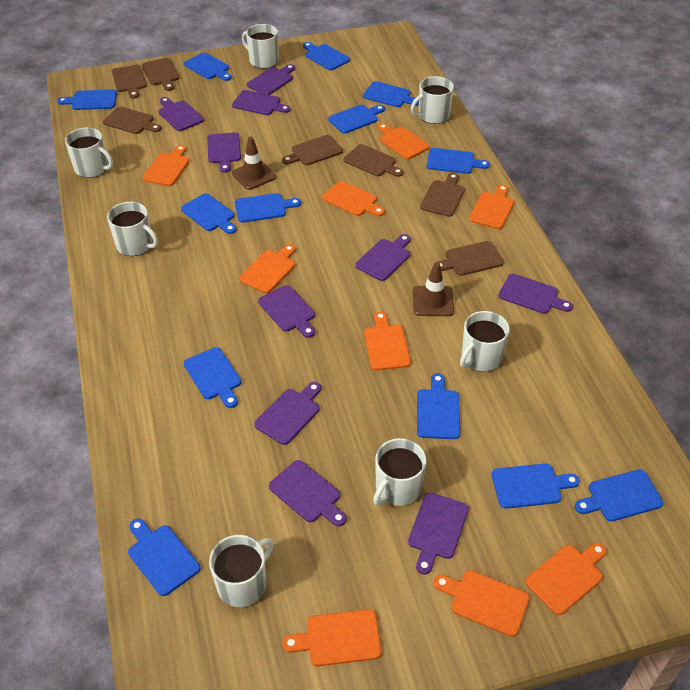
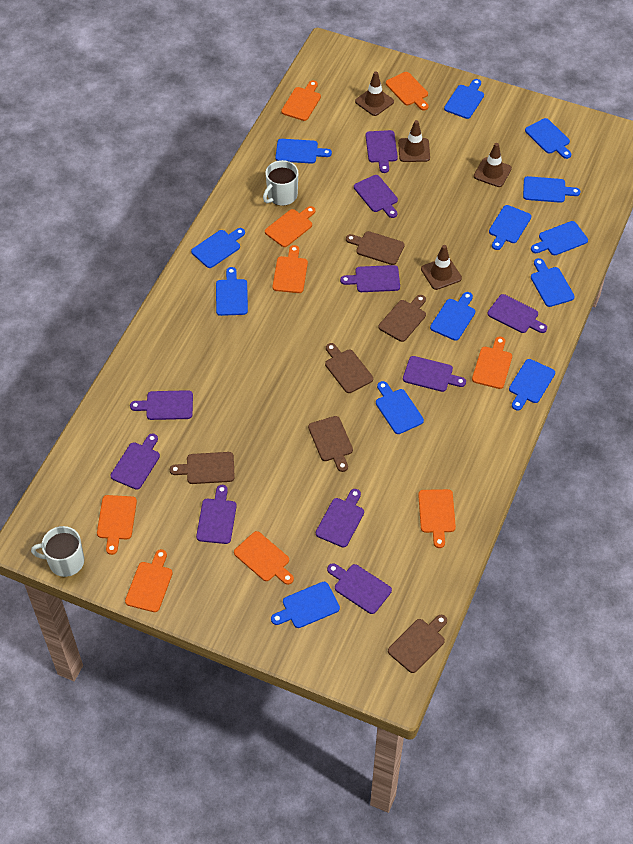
brown cutting board: 7 -> 6
brown traffic cone: 2 -> 4
white mug: 7 -> 2

